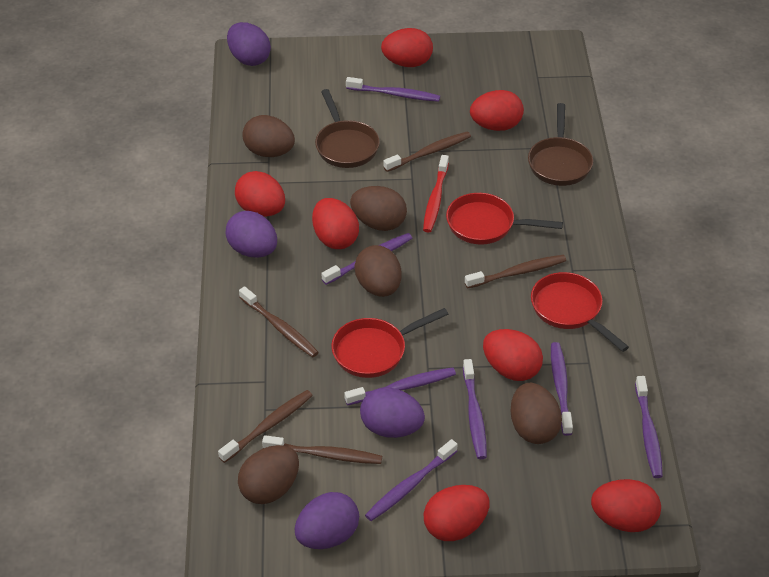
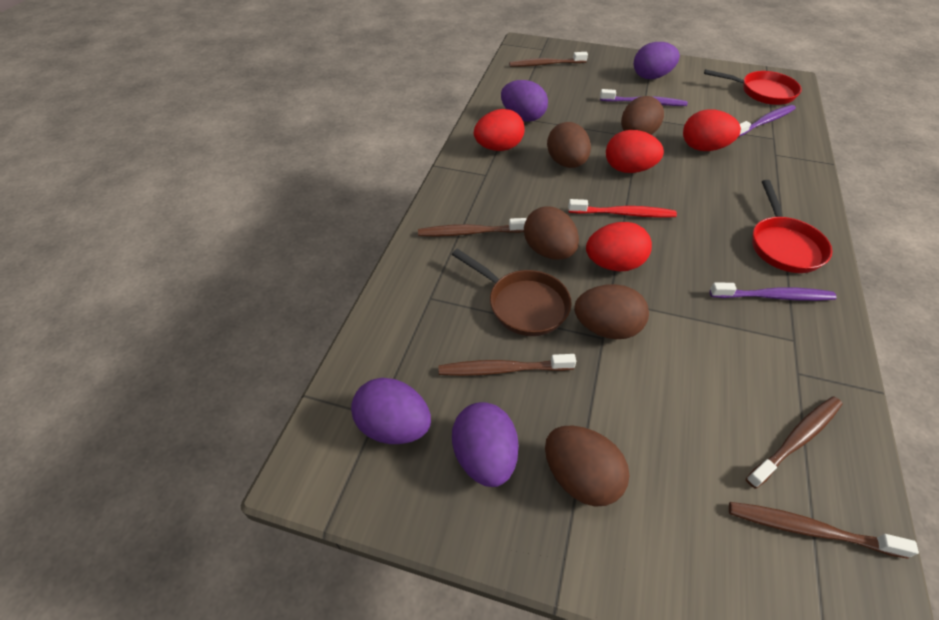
brown pan: 2 -> 1
purple toothbrush: 7 -> 3
red egg: 7 -> 4
red pan: 3 -> 2

